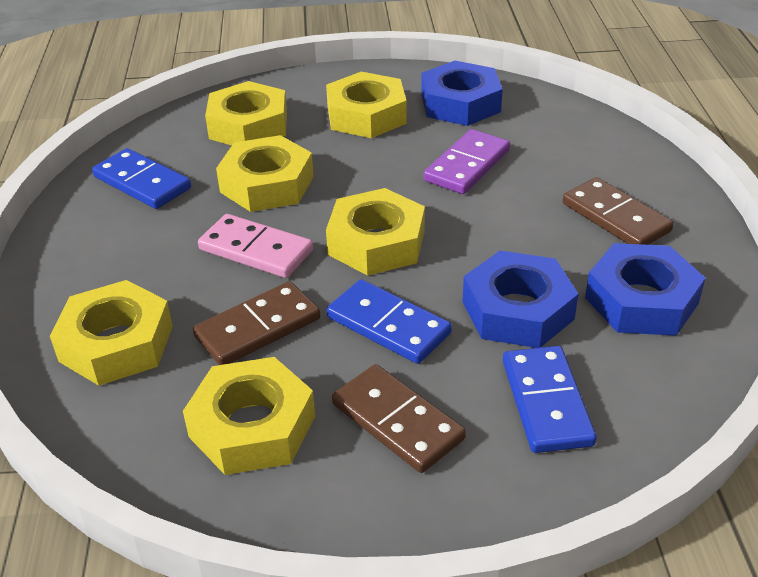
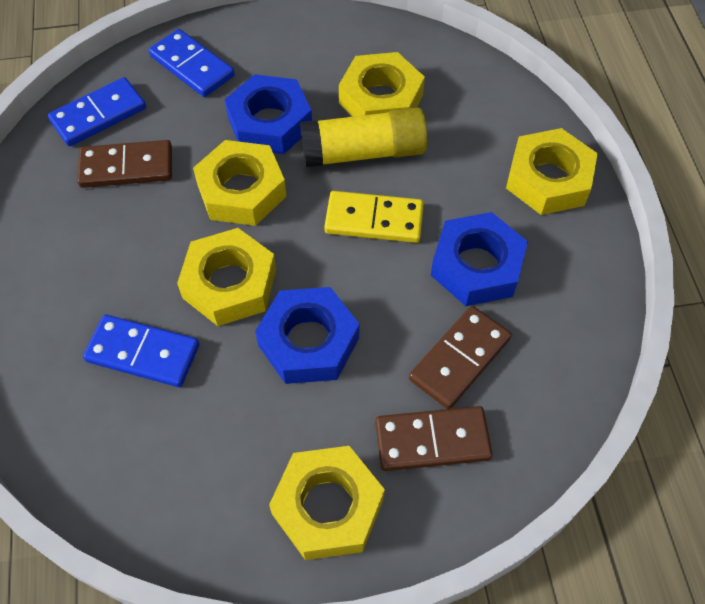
pink domino: 1 -> 0
purple domino: 1 -> 0
yellow domino: 0 -> 1
yellow glue stick: 0 -> 1
yellow nut: 6 -> 5

